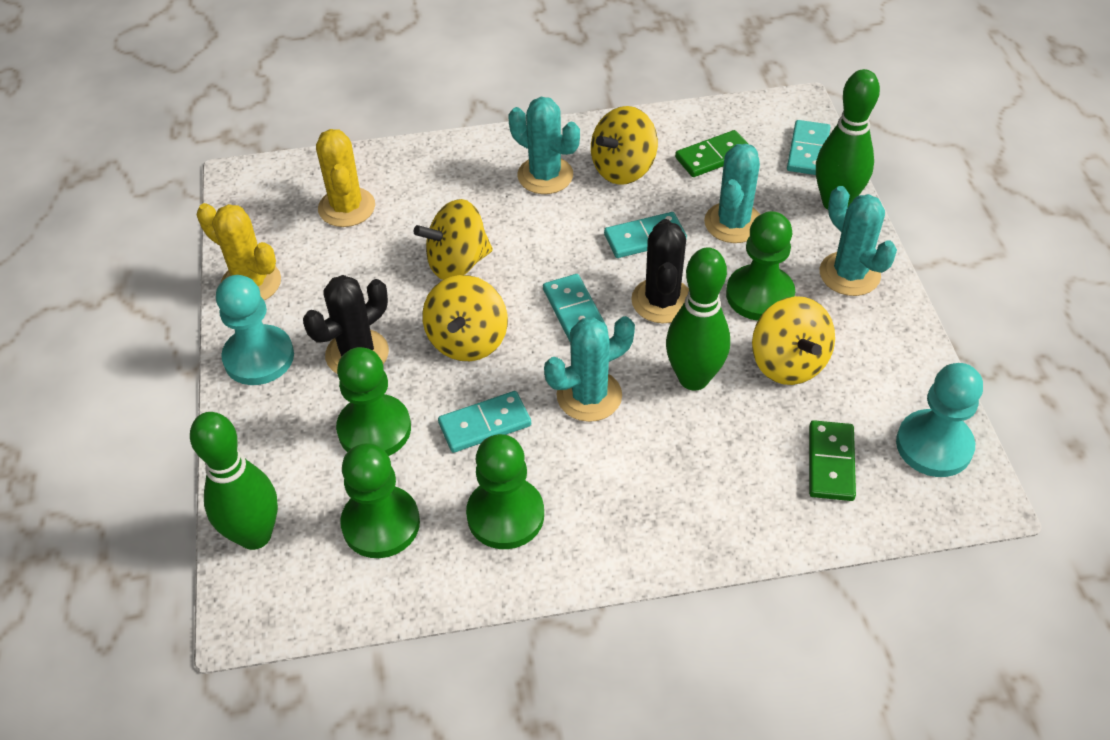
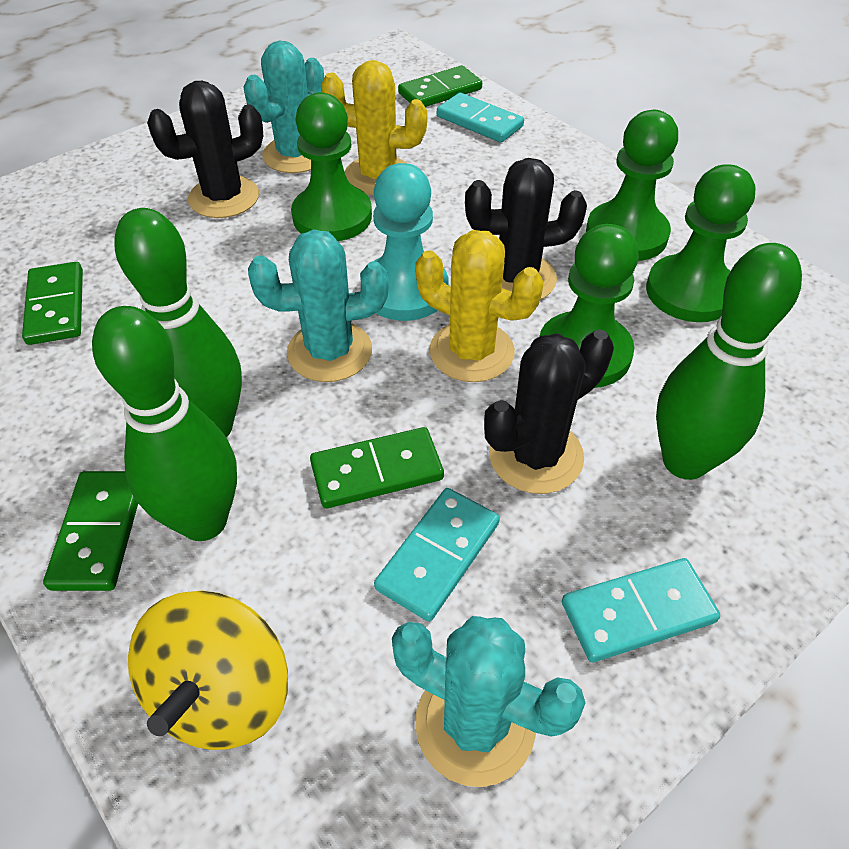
black cactus: 2 -> 3
green domino: 2 -> 4
turquoise cactus: 4 -> 3
turquoise domino: 4 -> 3
turquoise pawn: 2 -> 1
yellow spinning top: 4 -> 1

